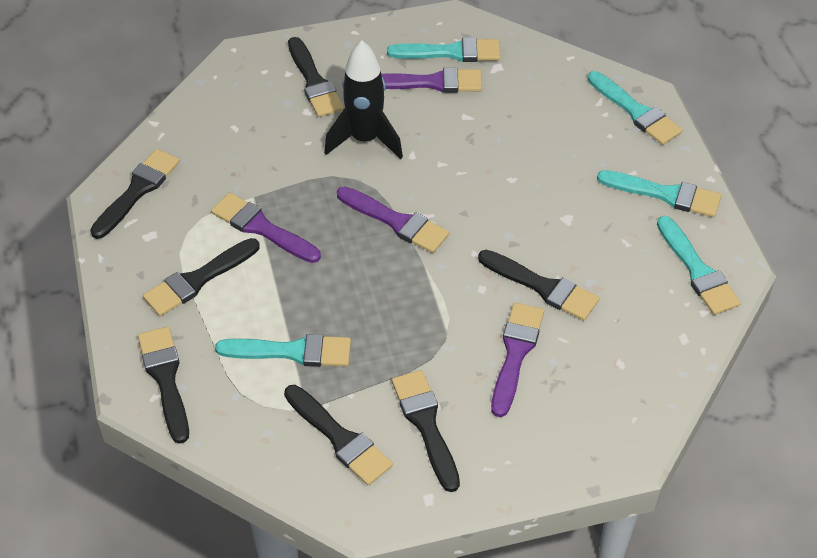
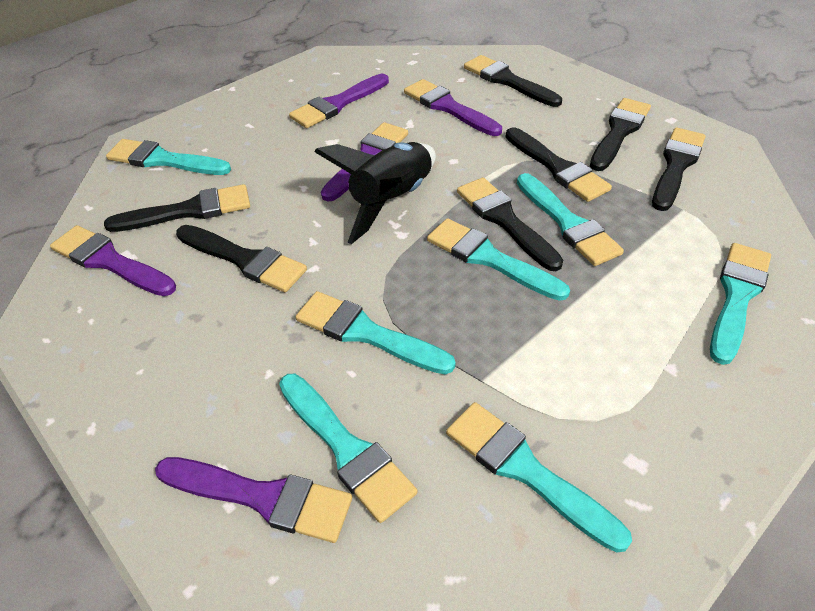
purple brush: 4 -> 5
turquoise brush: 5 -> 7

